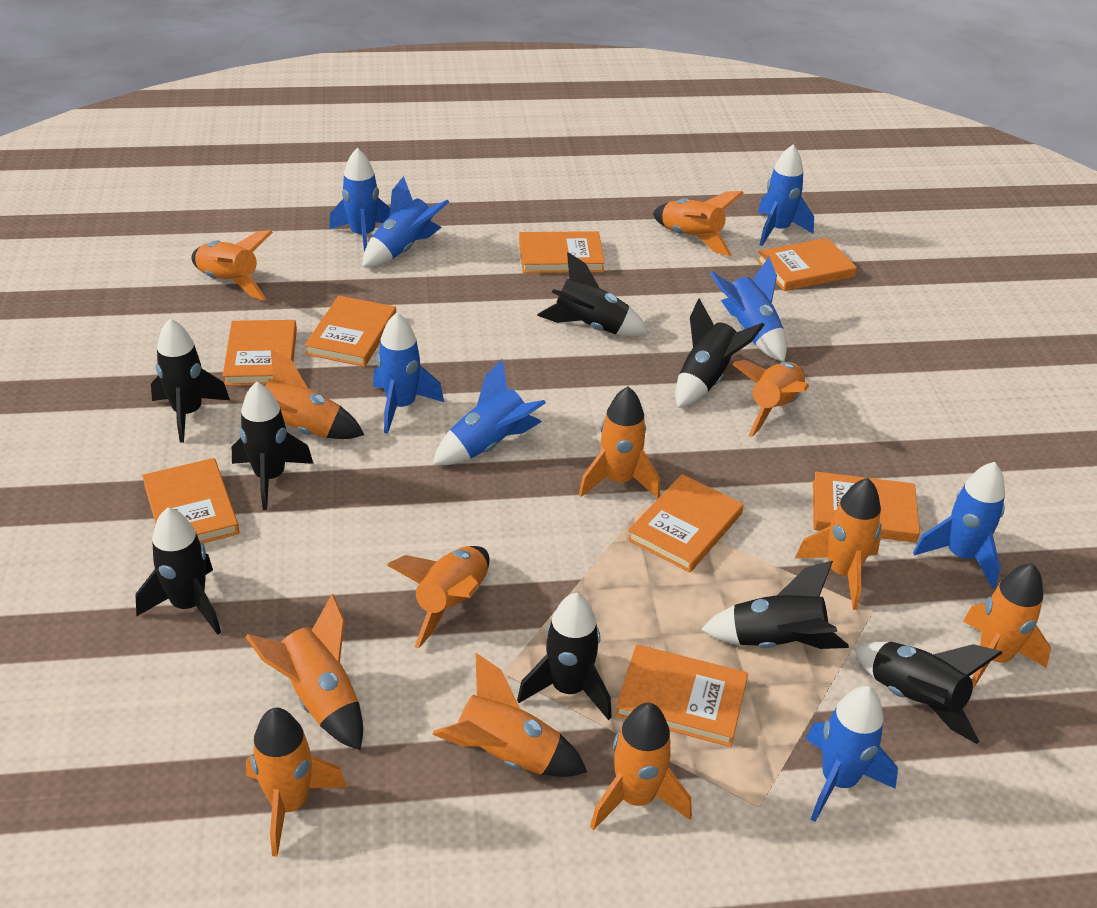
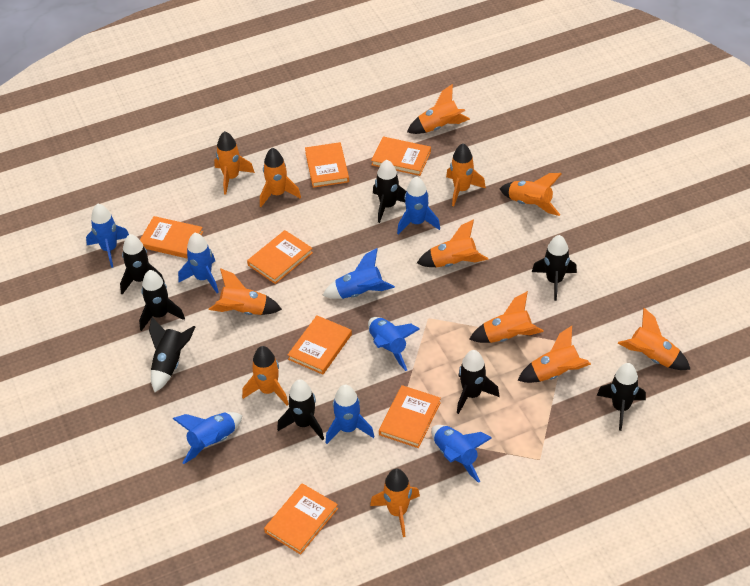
orange book: 8 -> 7

